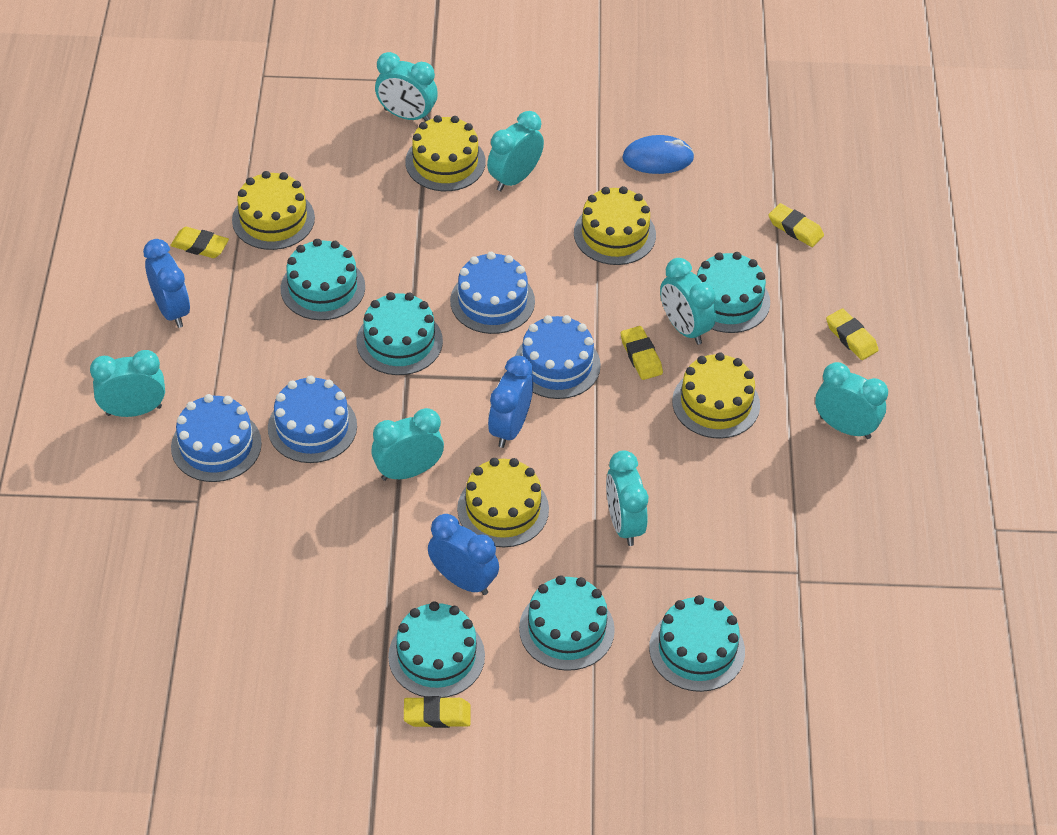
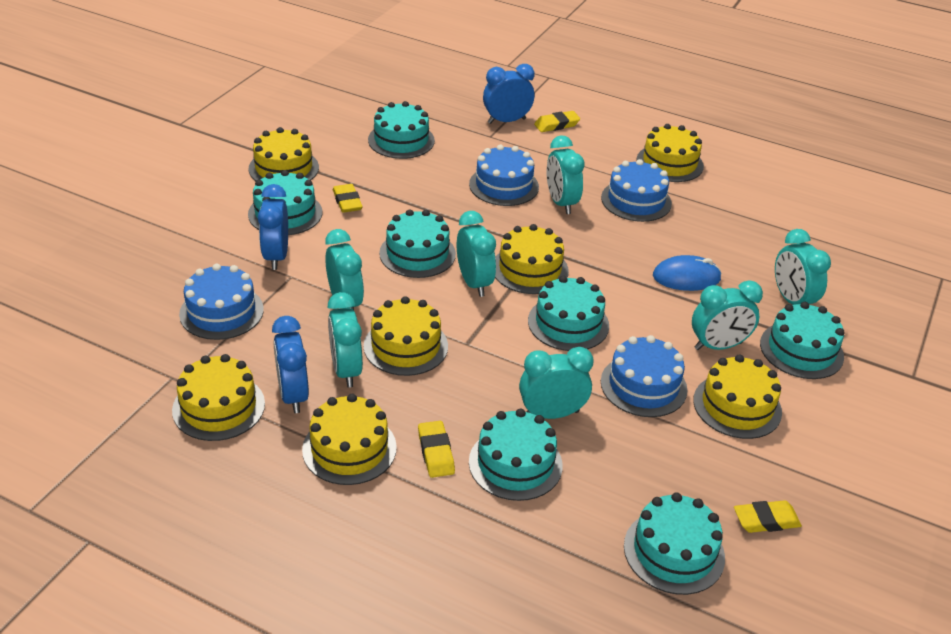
turquoise cake: 6 -> 7
yellow cake: 5 -> 7
yellow eraser: 5 -> 4

